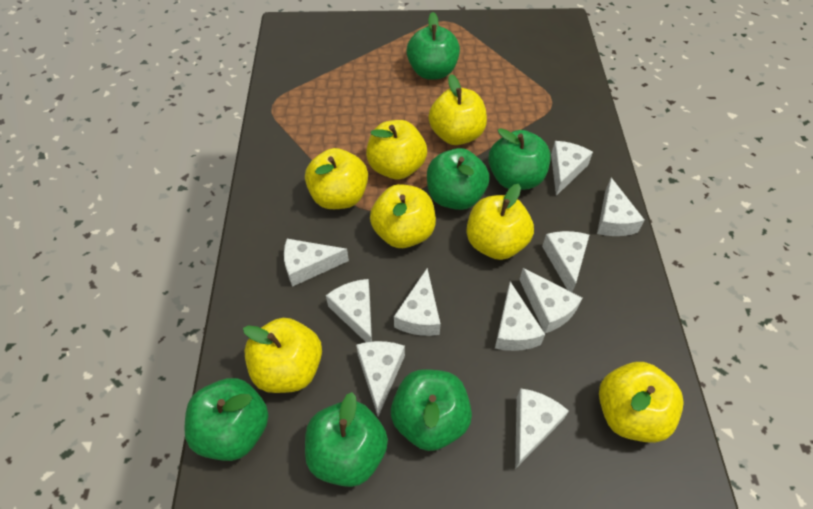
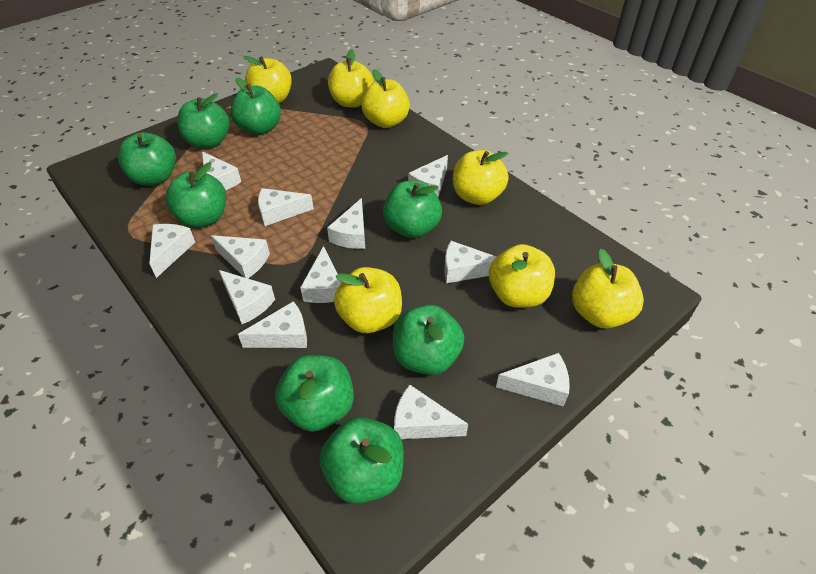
green apple: 6 -> 8
white cheese: 10 -> 12

